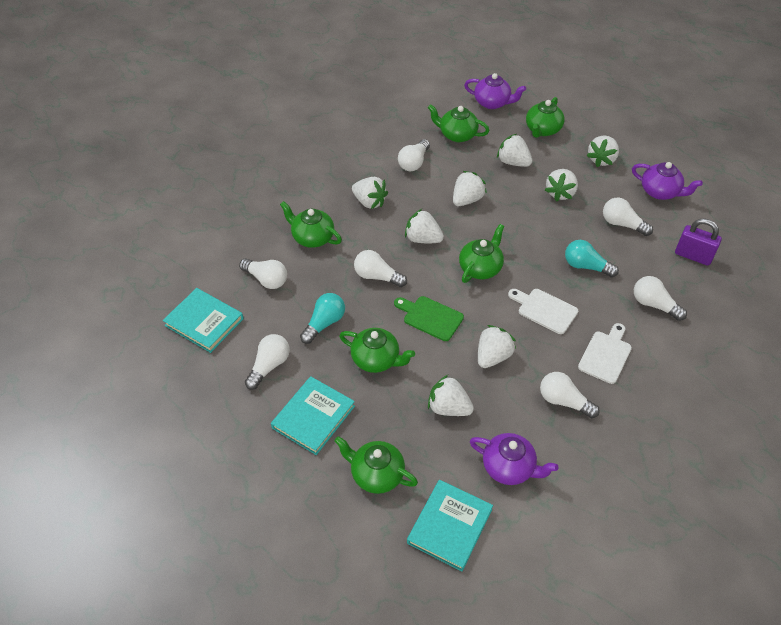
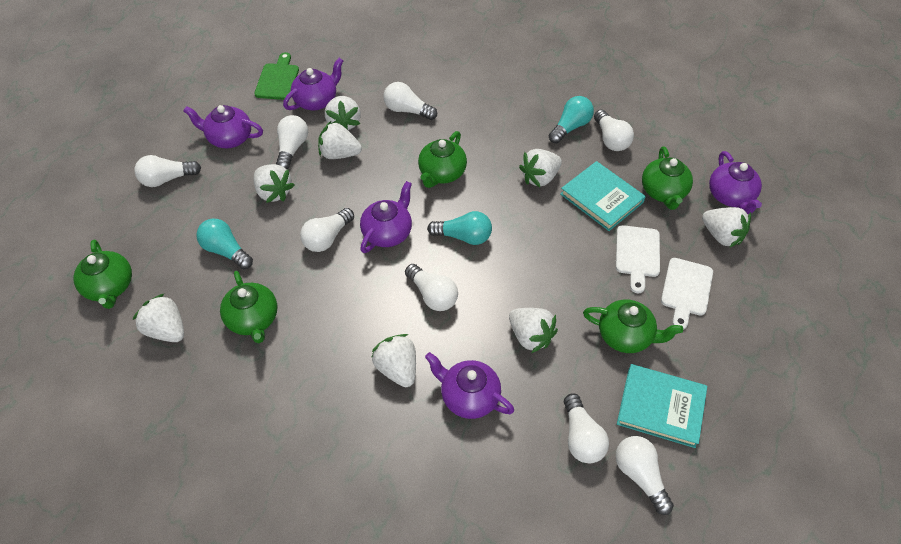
green teapot: 6 -> 5
purple padlock: 1 -> 0
purple teapot: 3 -> 5
turquoise book: 3 -> 2
turquoise light bulb: 2 -> 3
white light bulb: 7 -> 8

